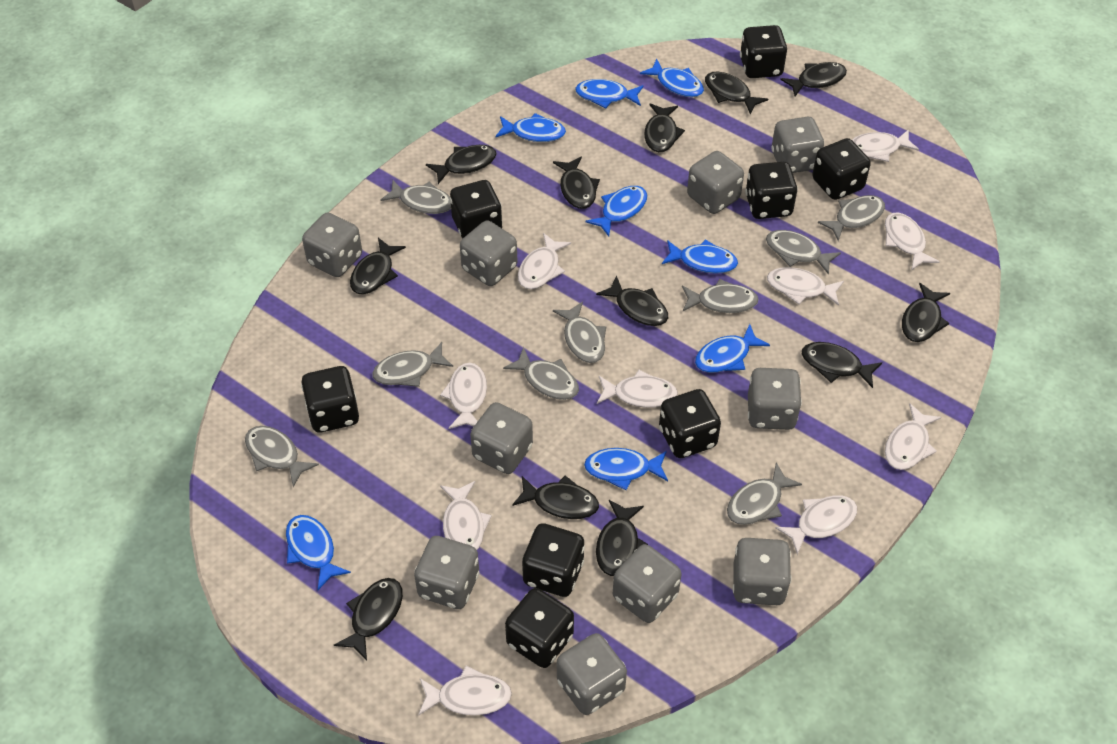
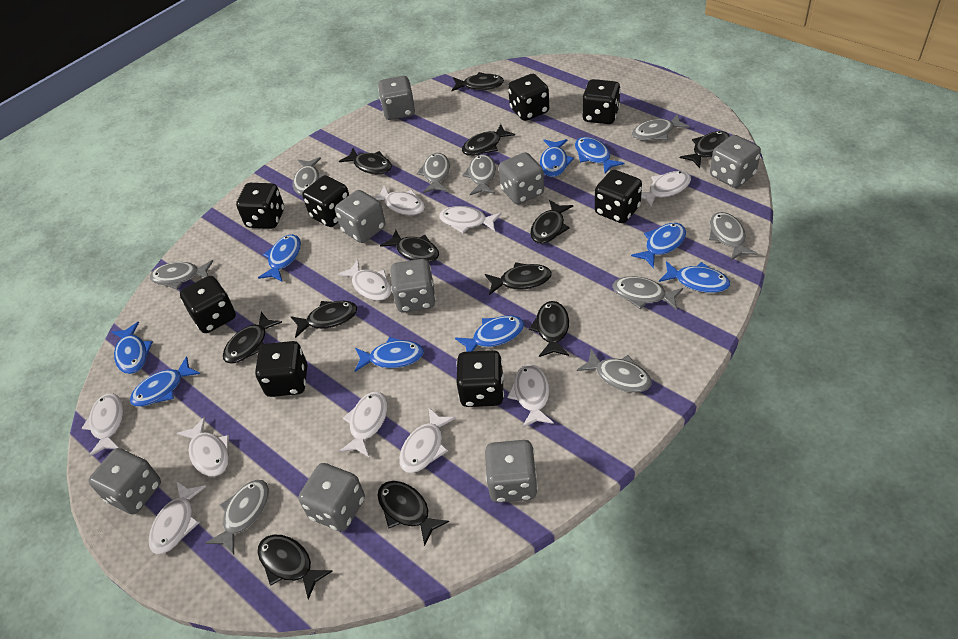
blue fish: 8 -> 9
grey dice: 10 -> 8

